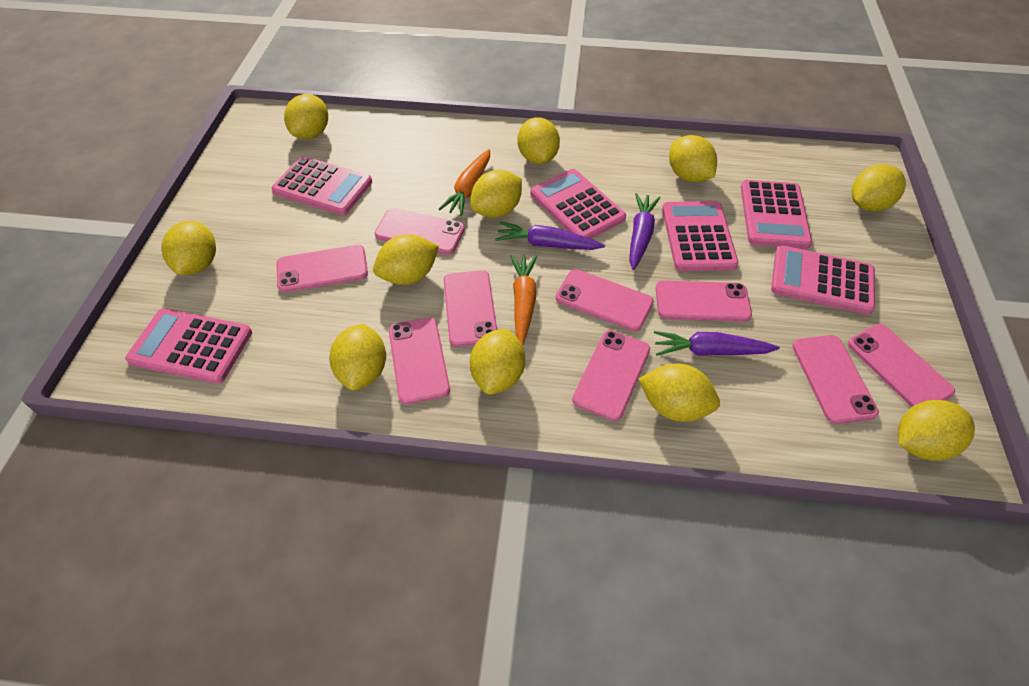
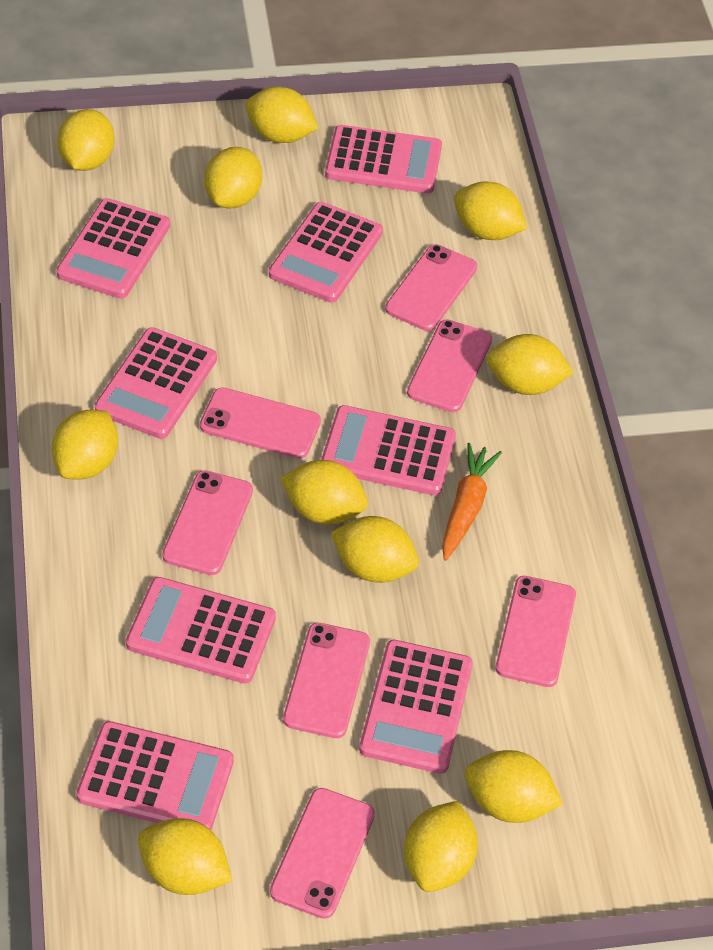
orange carrot: 2 -> 1
pink calculator: 6 -> 8
pink phone: 9 -> 7
purple carrot: 3 -> 0

